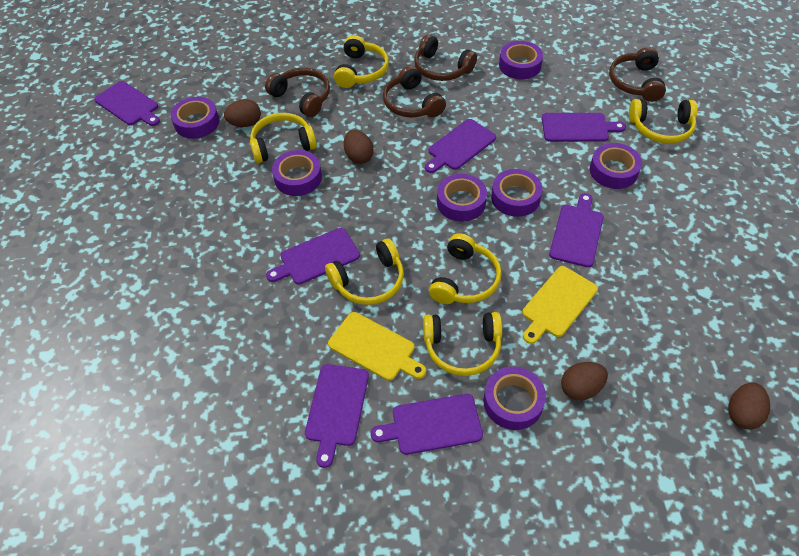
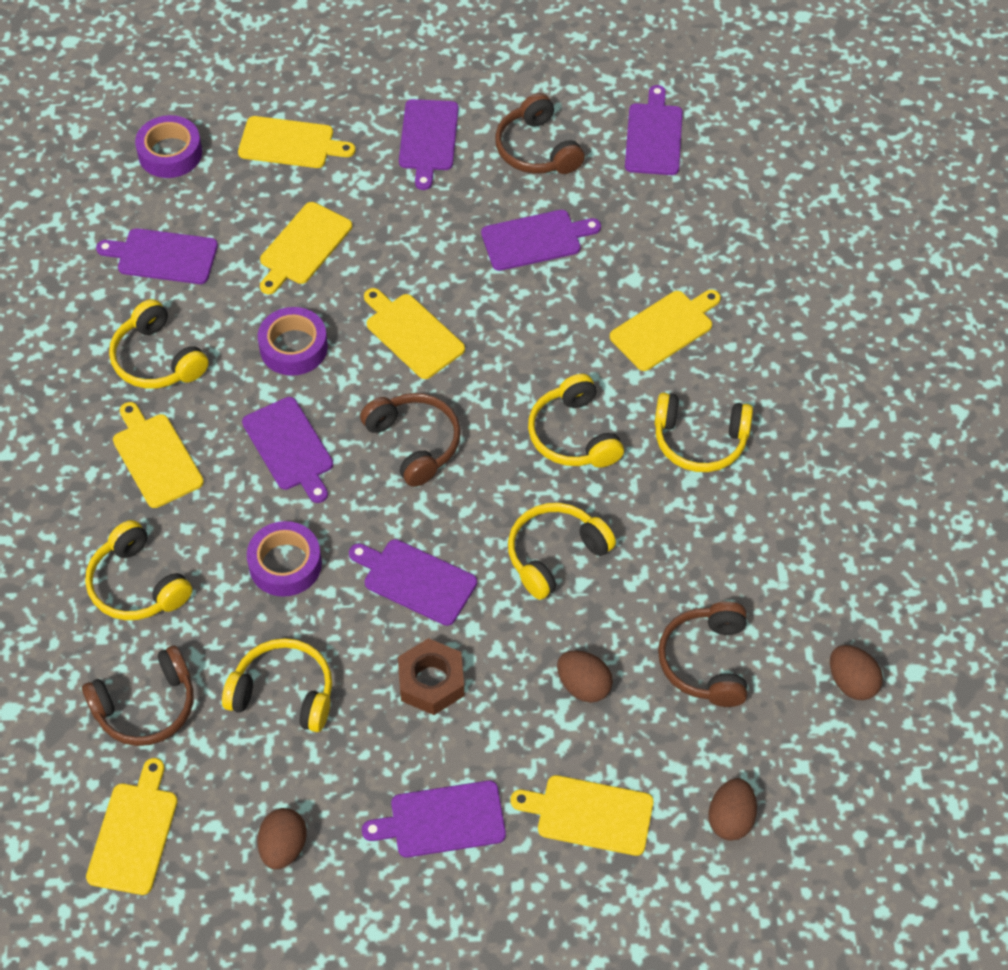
brown nut: 0 -> 1
purple tape: 7 -> 3
yellow cutting board: 2 -> 7

